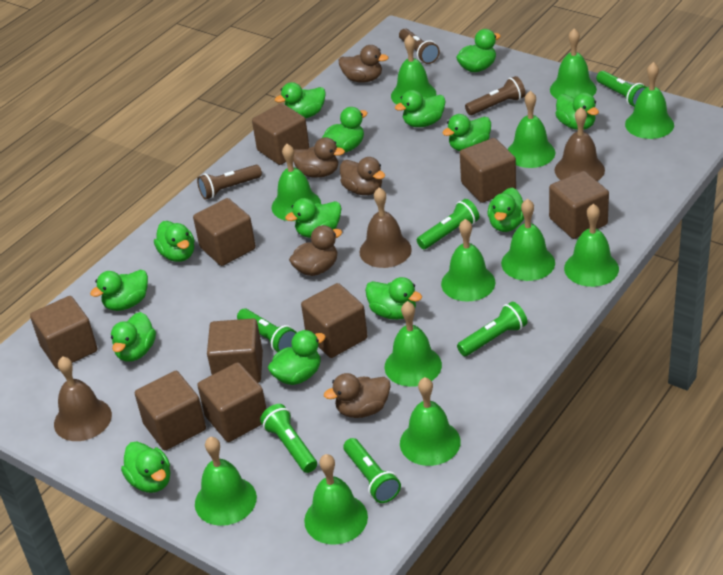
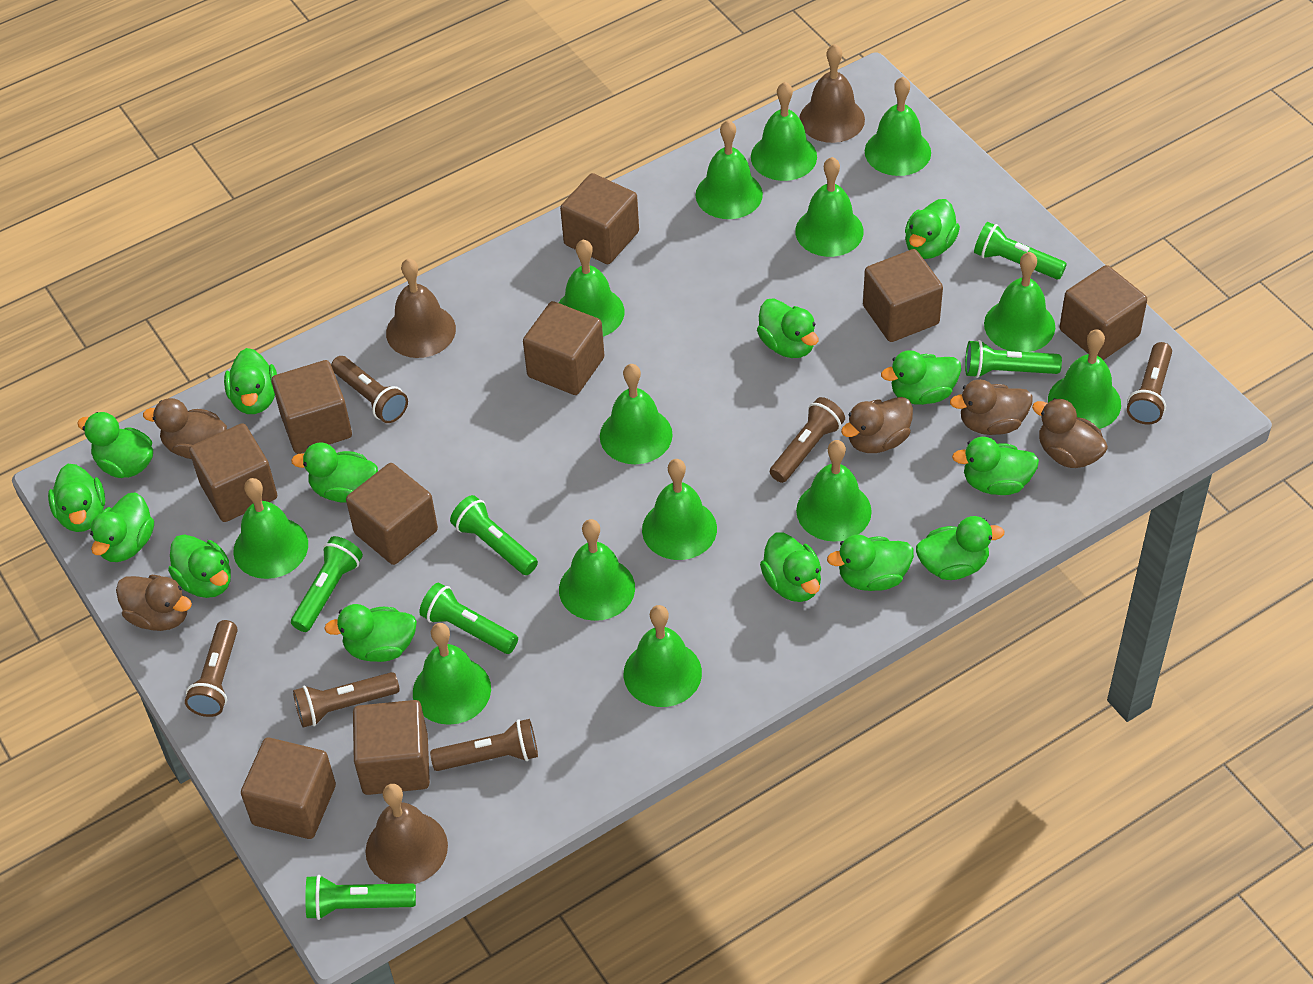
brown flashlight: 3 -> 6
green bell: 12 -> 14

